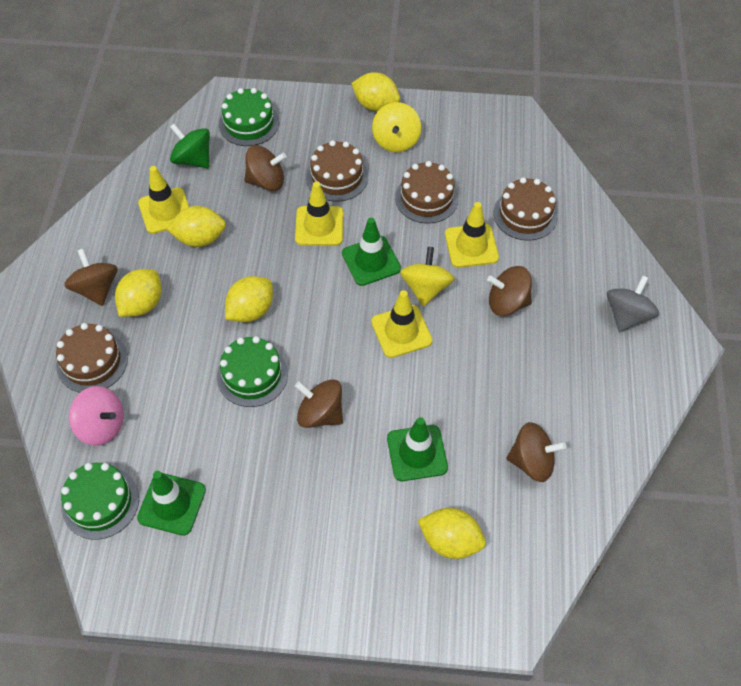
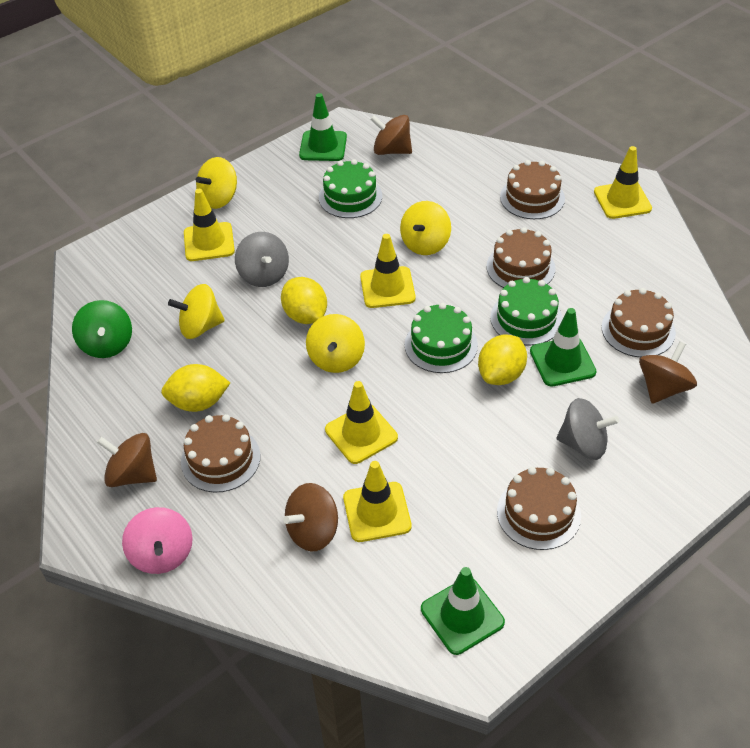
brown cake: 4 -> 5
brown spinning top: 5 -> 4
grey spinning top: 1 -> 2
yellow lemon: 5 -> 3
yellow spinning top: 2 -> 4
yellow traffic cone: 4 -> 5

